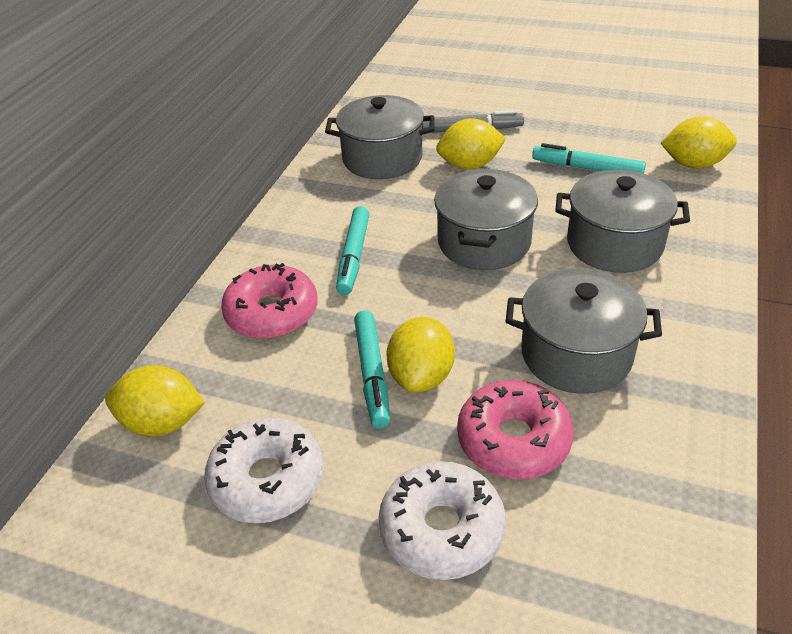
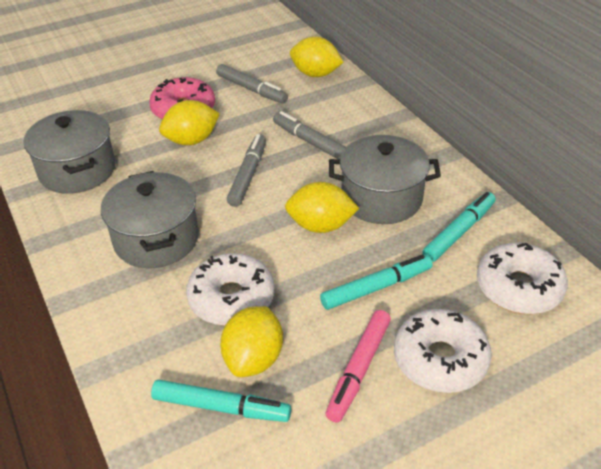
grey marker: 1 -> 3
grey pot: 4 -> 3
pink donut: 2 -> 1
pink marker: 0 -> 1
white donut: 2 -> 3

